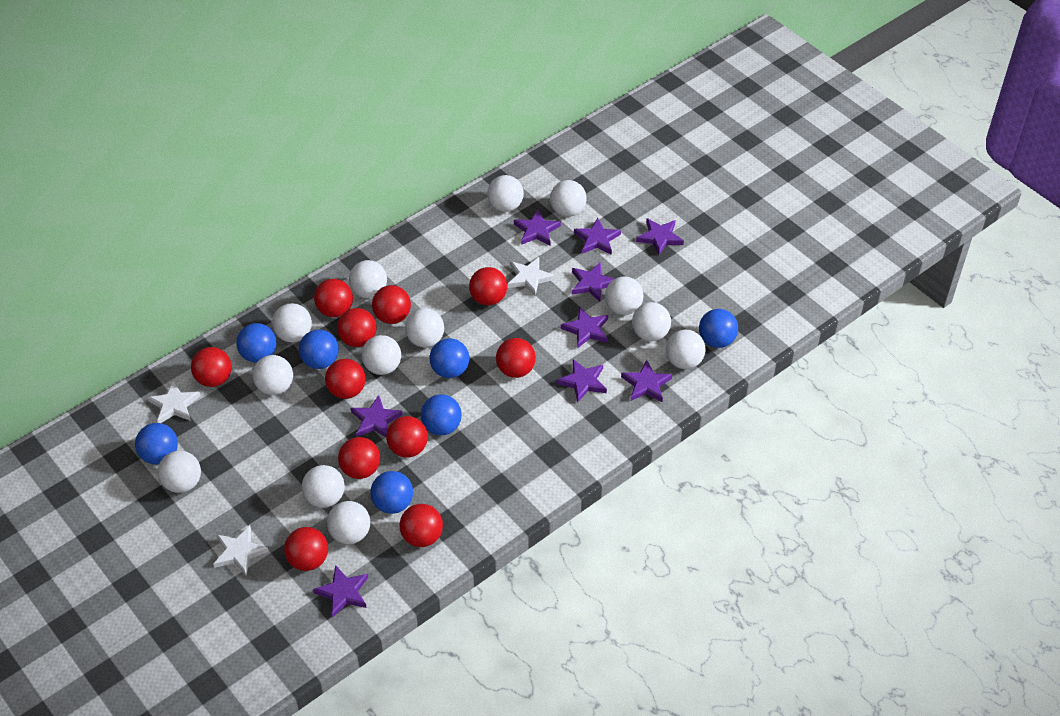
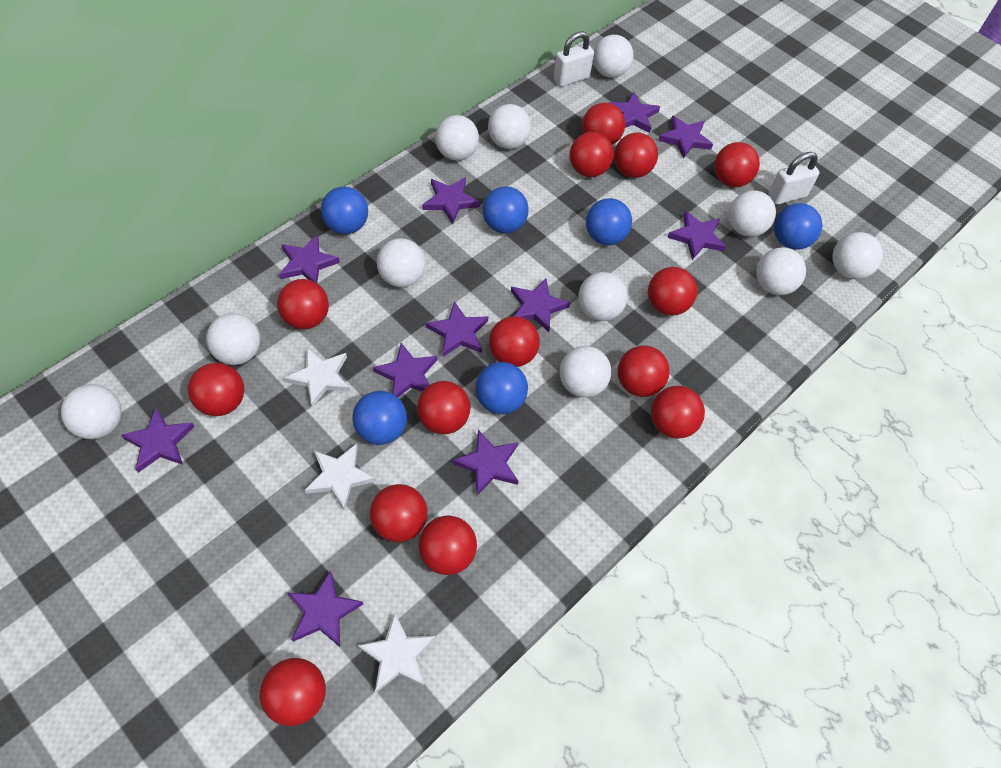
blue ball: 7 -> 6
purple star: 9 -> 11
red ball: 11 -> 14
white ball: 13 -> 11
white padlock: 0 -> 2

